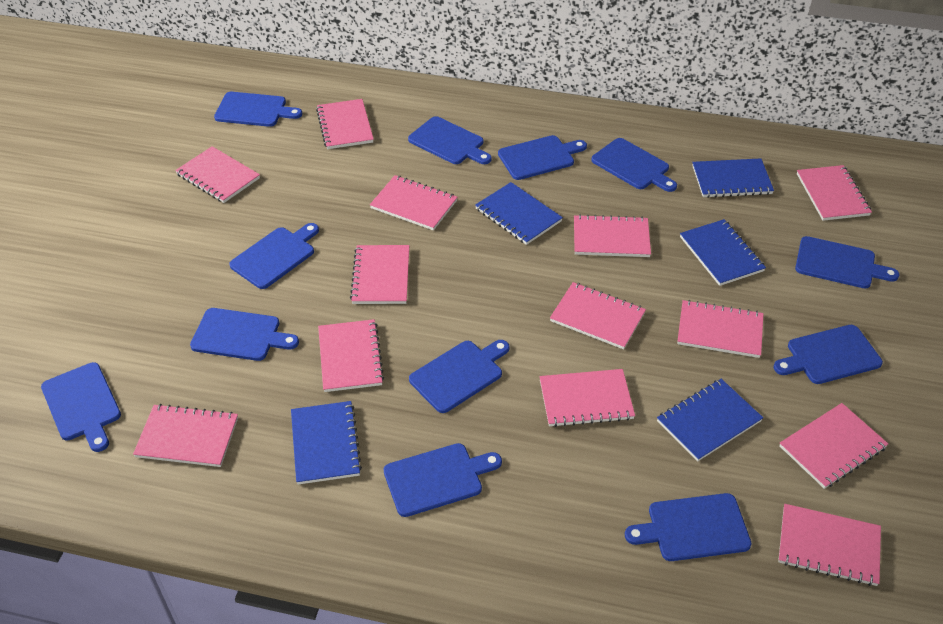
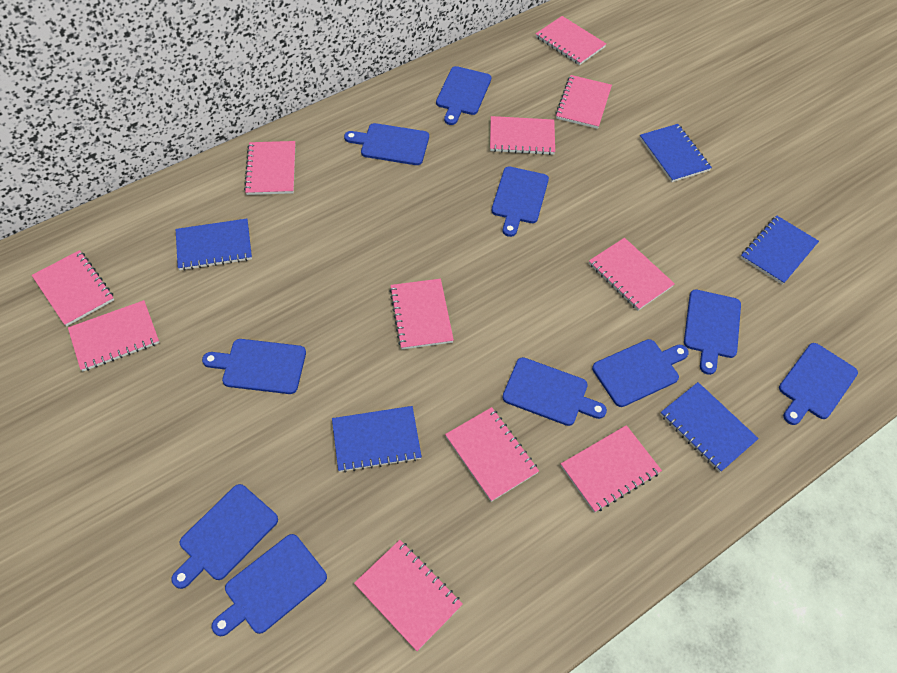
blue cutting board: 12 -> 10
pink notebook: 13 -> 11

